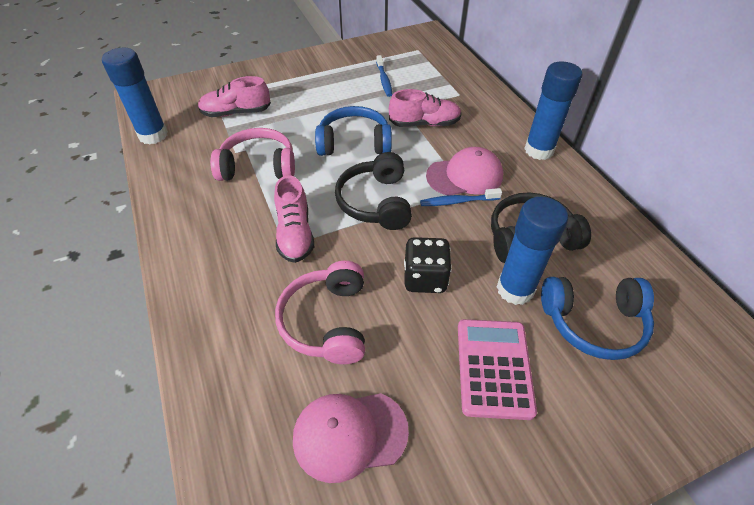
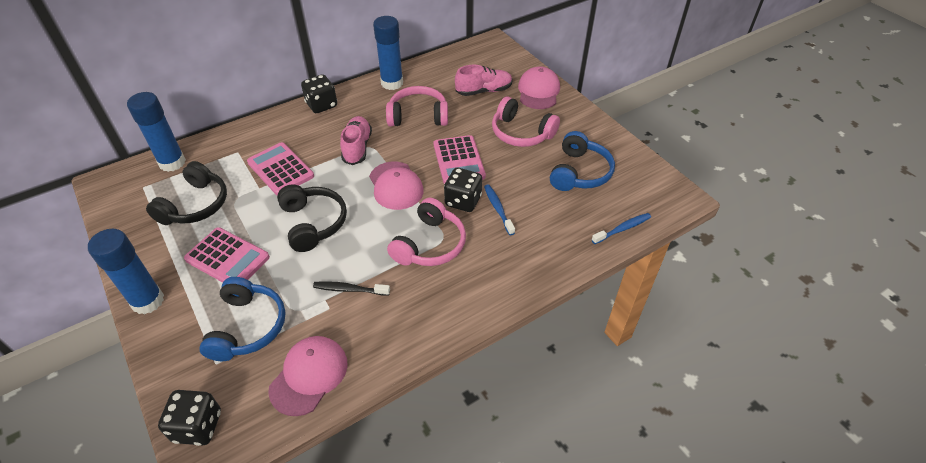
black dice: 1 -> 3
black toothbrush: 0 -> 1
pink calculator: 1 -> 3
pink cap: 2 -> 3
pink headphones: 2 -> 3
pink shoe: 3 -> 2

